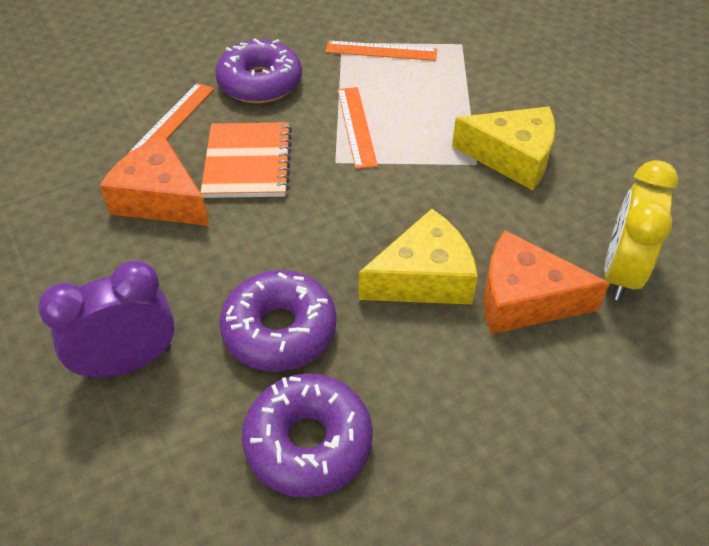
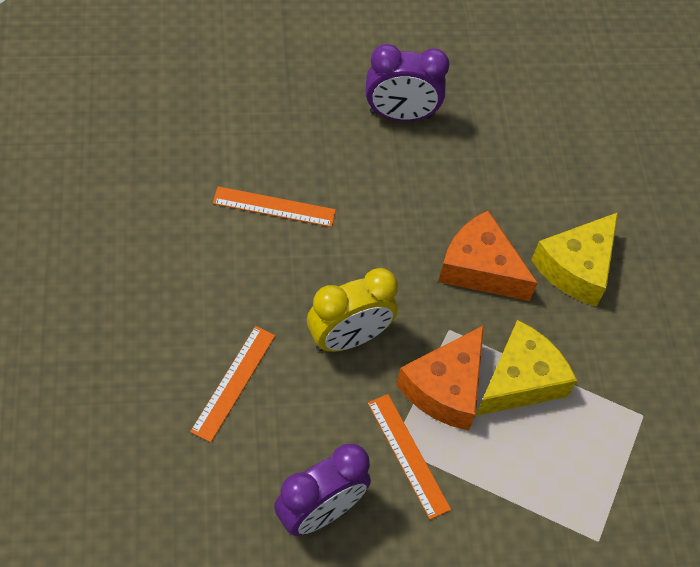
orange notebook: 1 -> 0
purple clock: 1 -> 2
purple donut: 3 -> 0

